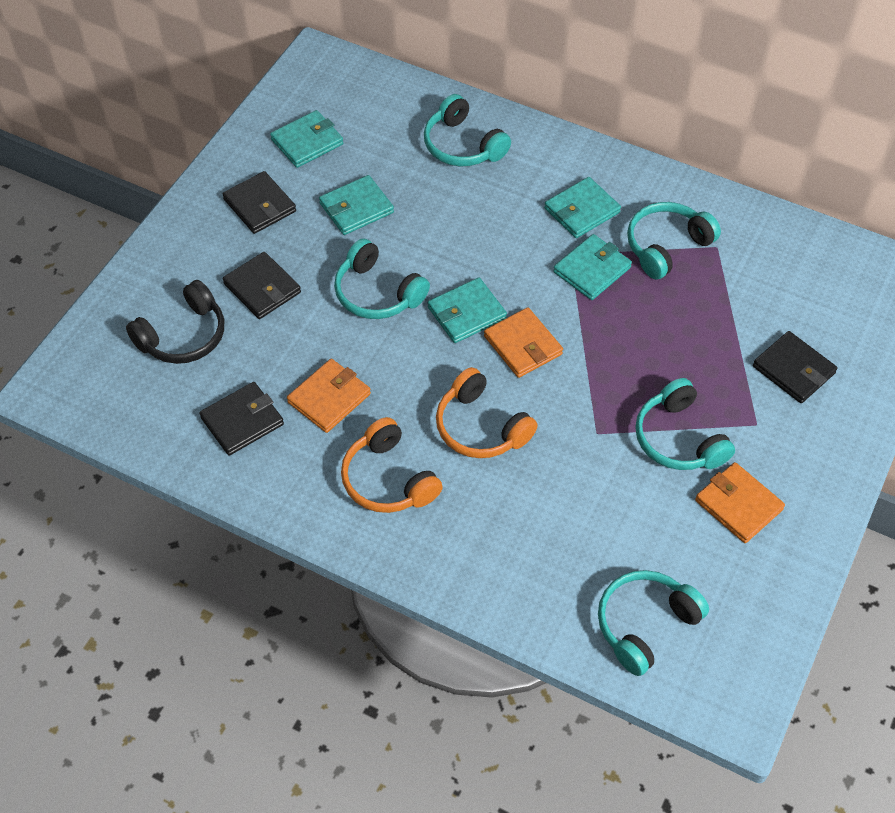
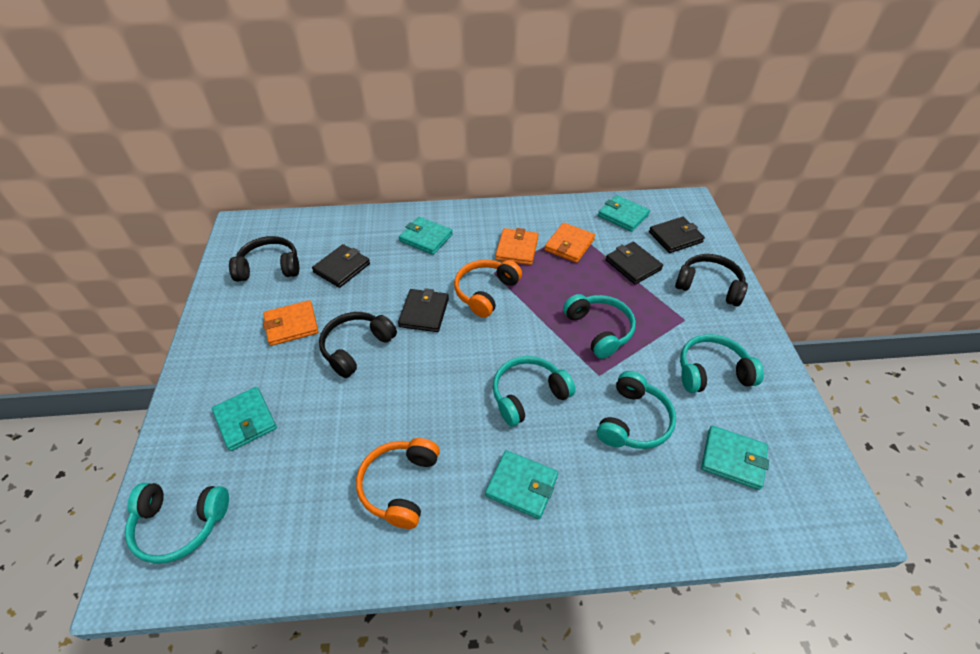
black headphones: 1 -> 3

